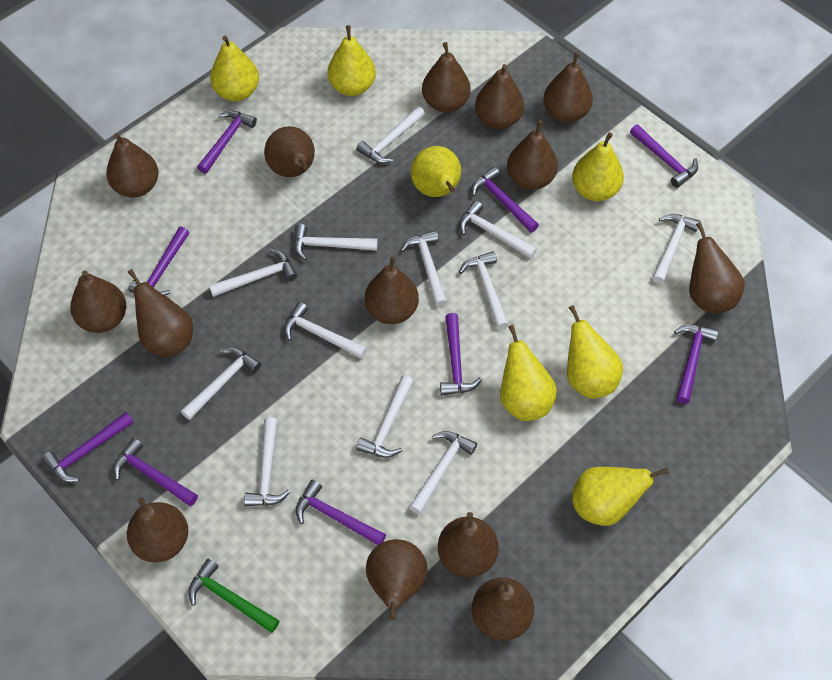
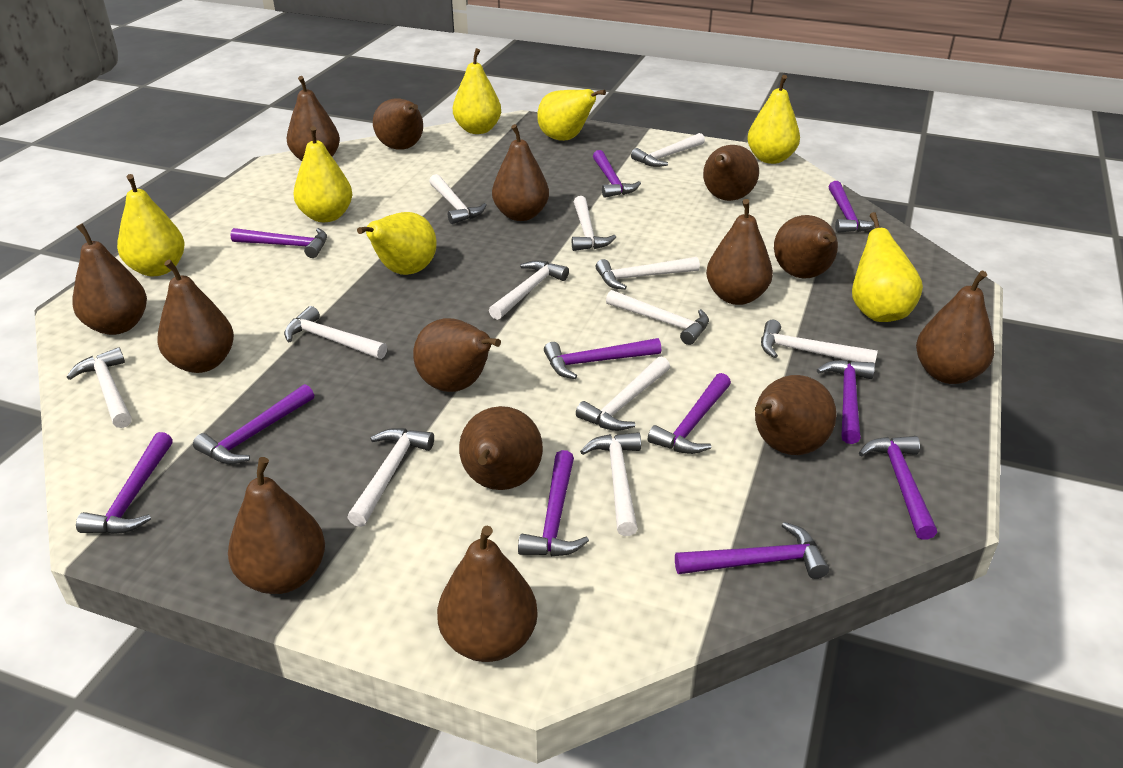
green hammer: 1 -> 0
purple hammer: 9 -> 11

